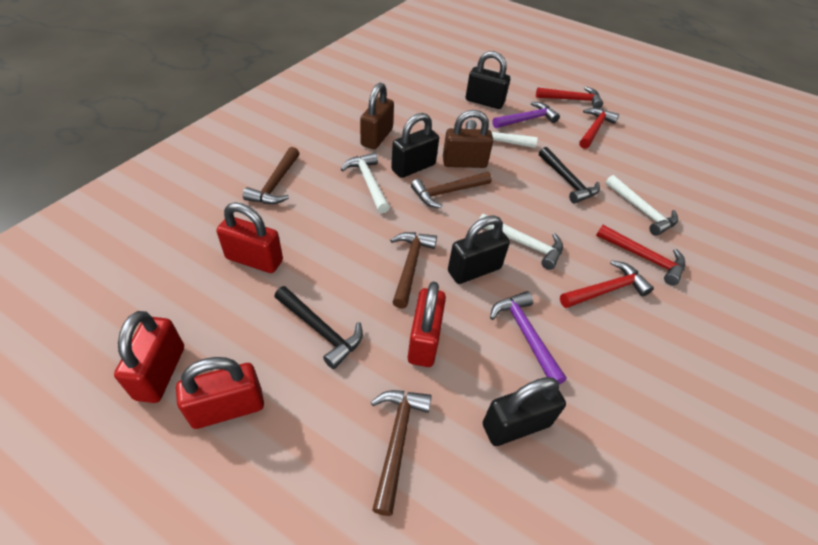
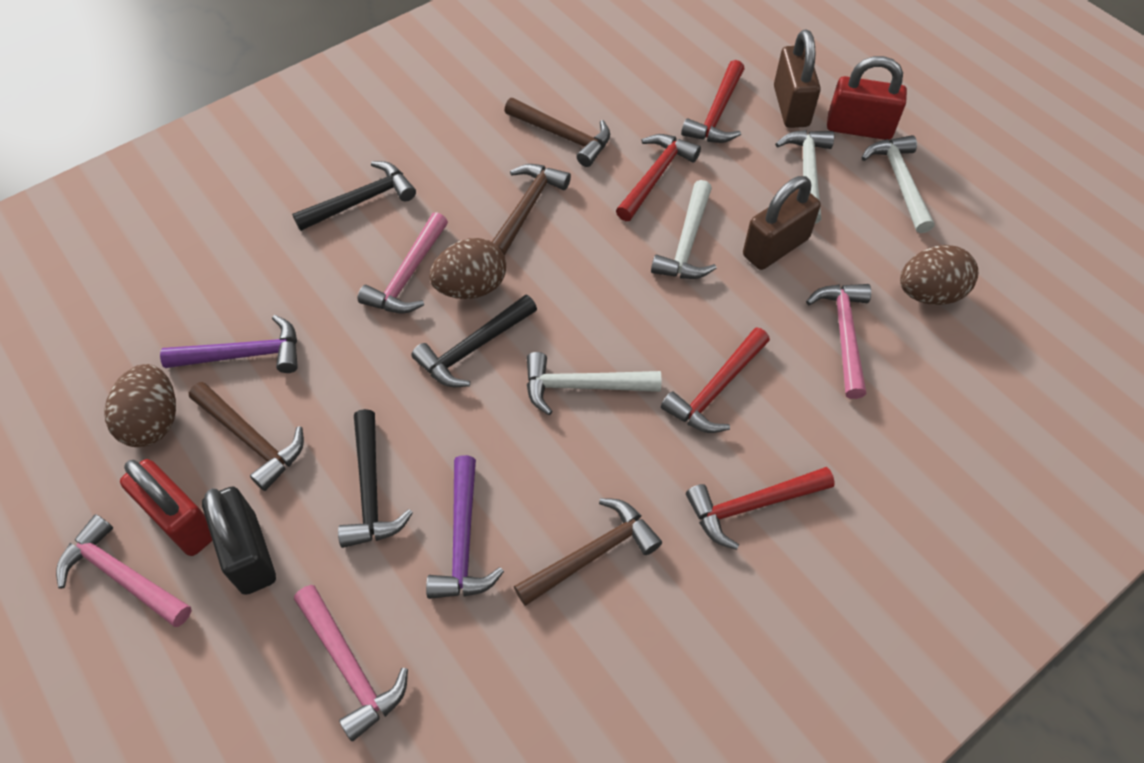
black hammer: 2 -> 3
black padlock: 4 -> 1
brown egg: 0 -> 3
pink hammer: 0 -> 4
red padlock: 4 -> 2

